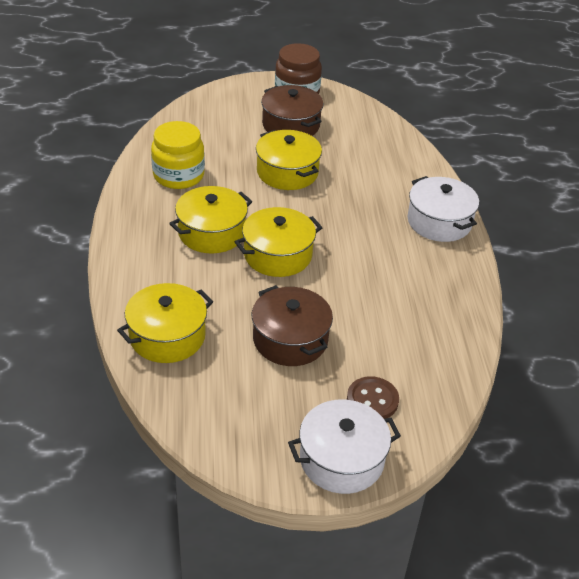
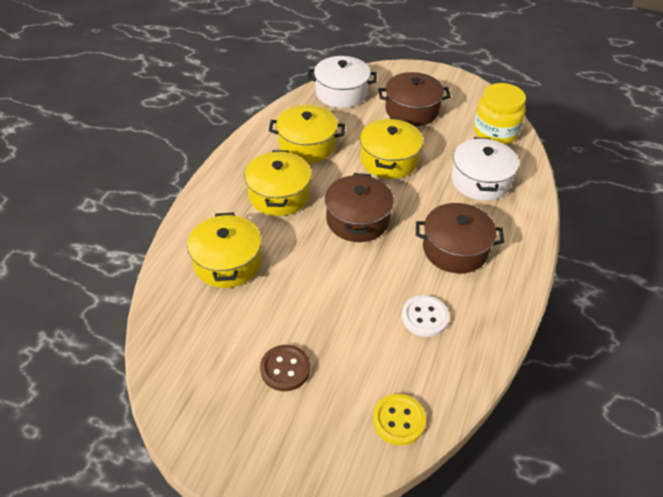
brown jar: 1 -> 0
brown pot: 2 -> 3
white button: 0 -> 1
yellow button: 0 -> 1

